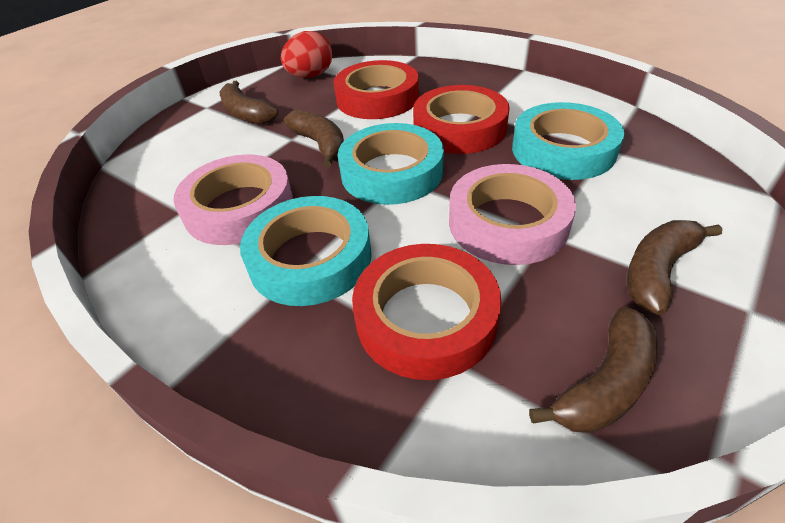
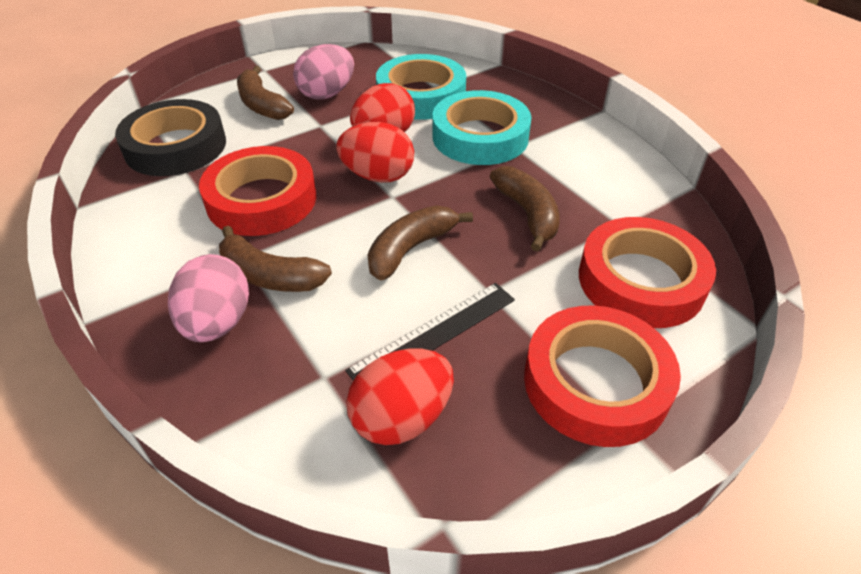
black ruler: 0 -> 1
black tape: 0 -> 1
pink egg: 0 -> 2
pink tape: 2 -> 0
red egg: 1 -> 3
turquoise tape: 3 -> 2

